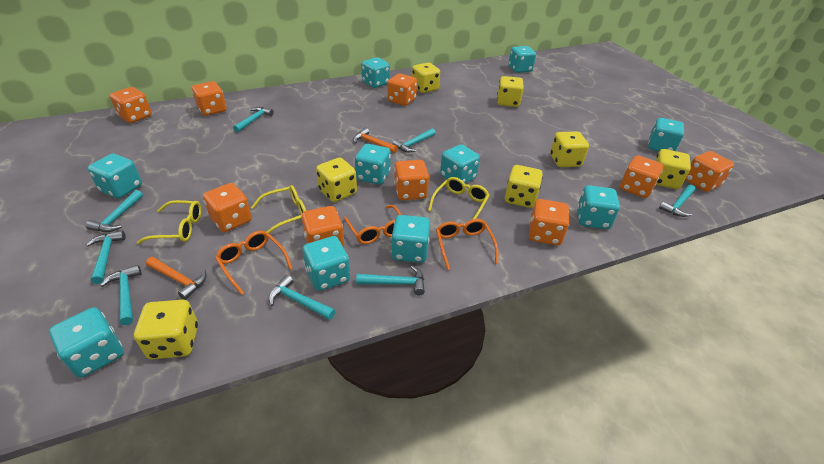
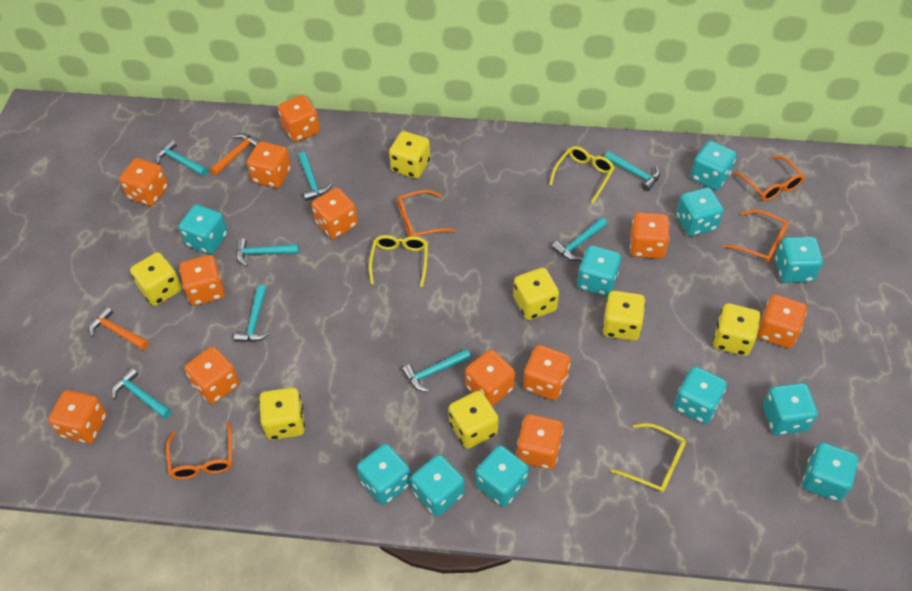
orange dice: 9 -> 12
orange glasses: 3 -> 4
turquoise dice: 10 -> 11

